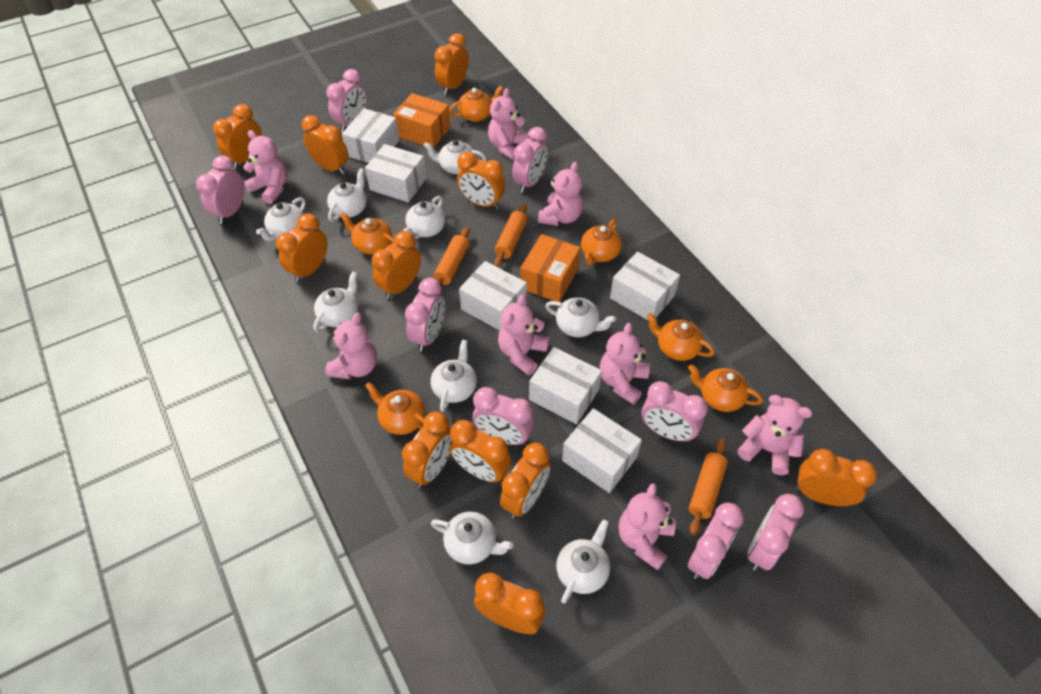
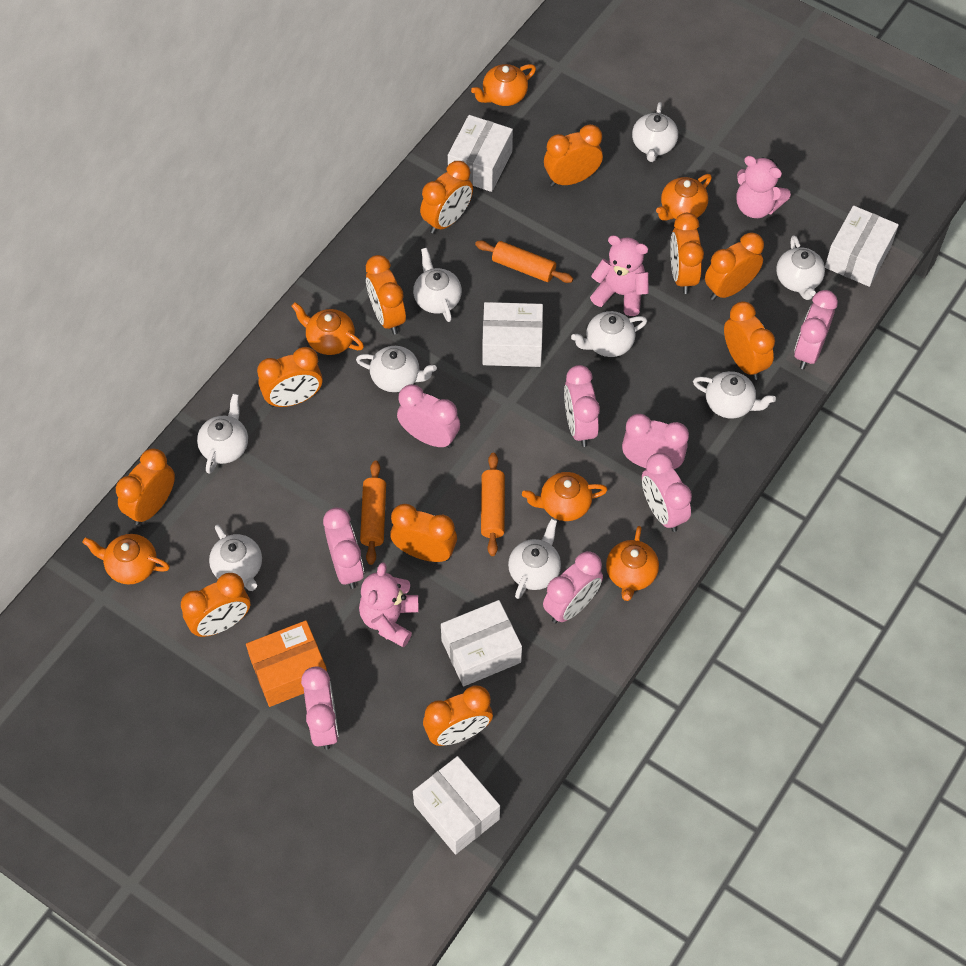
orange box: 2 -> 1
pink teddy bear: 8 -> 3
white box: 6 -> 5

